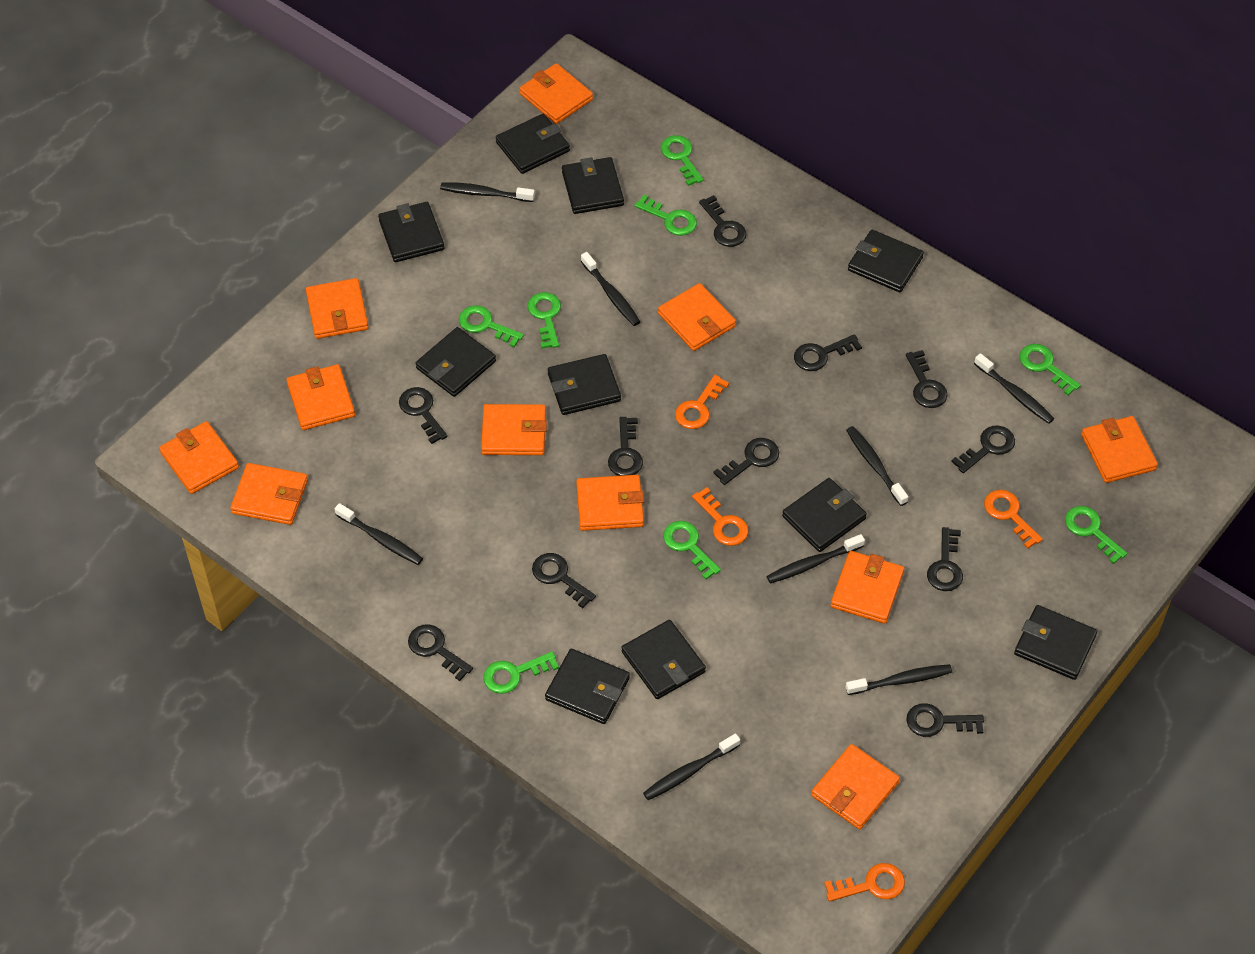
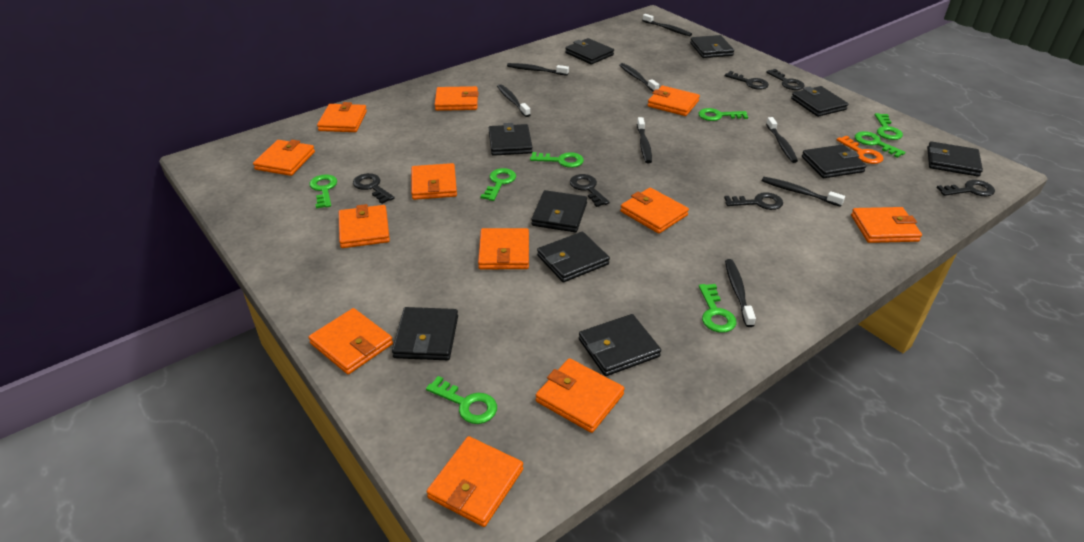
black key: 11 -> 6
orange key: 4 -> 1
orange wallet: 11 -> 12

